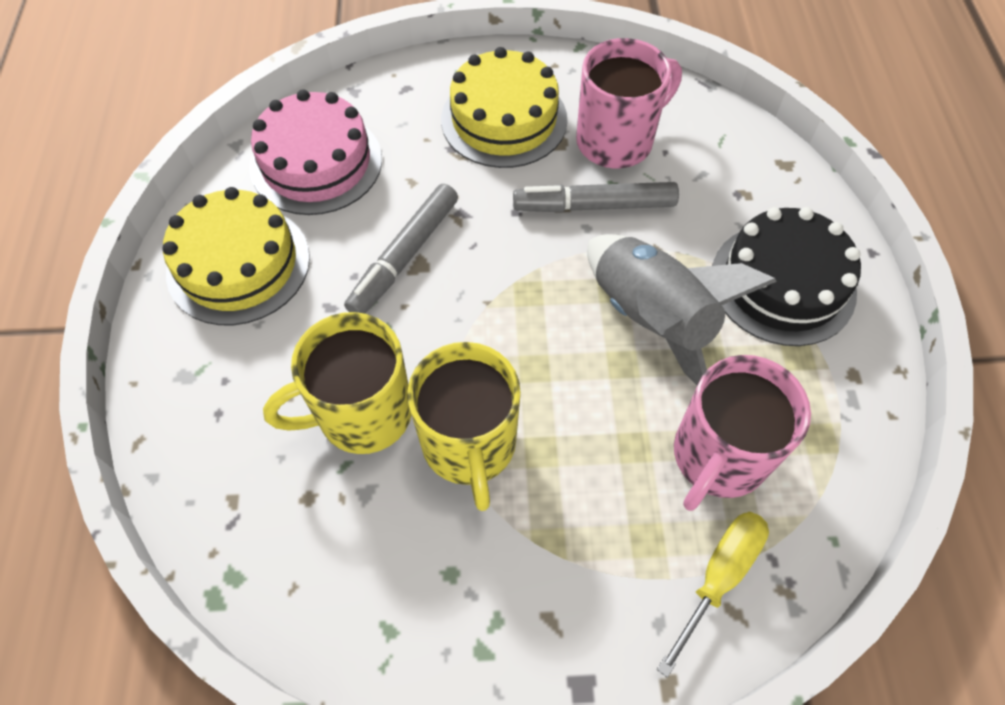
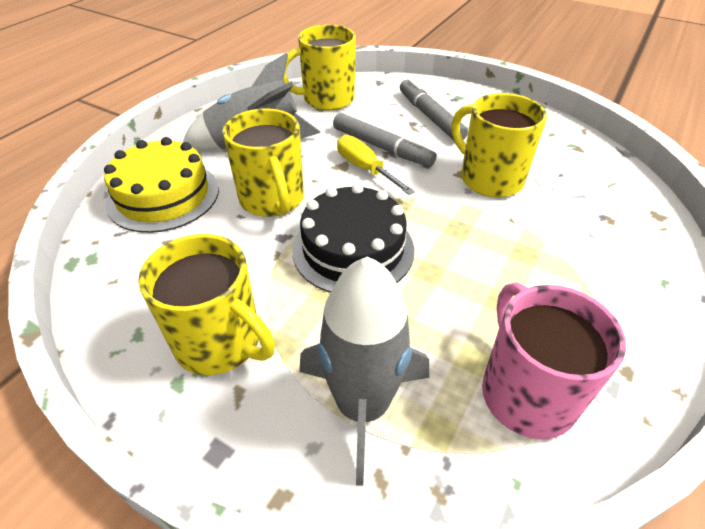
grey rocket: 1 -> 2
pink cake: 1 -> 0
pink mug: 2 -> 1
yellow cake: 2 -> 1
yellow mug: 2 -> 4

